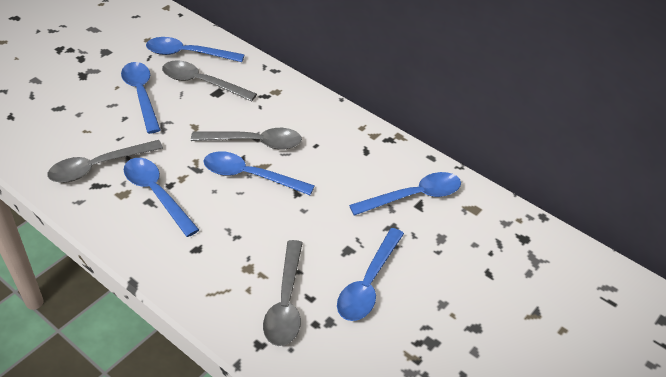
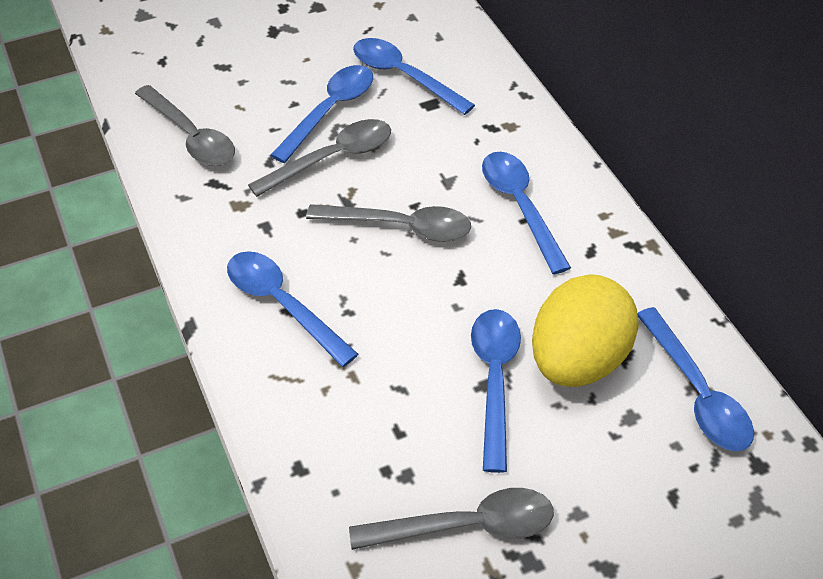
yellow egg: 0 -> 1

